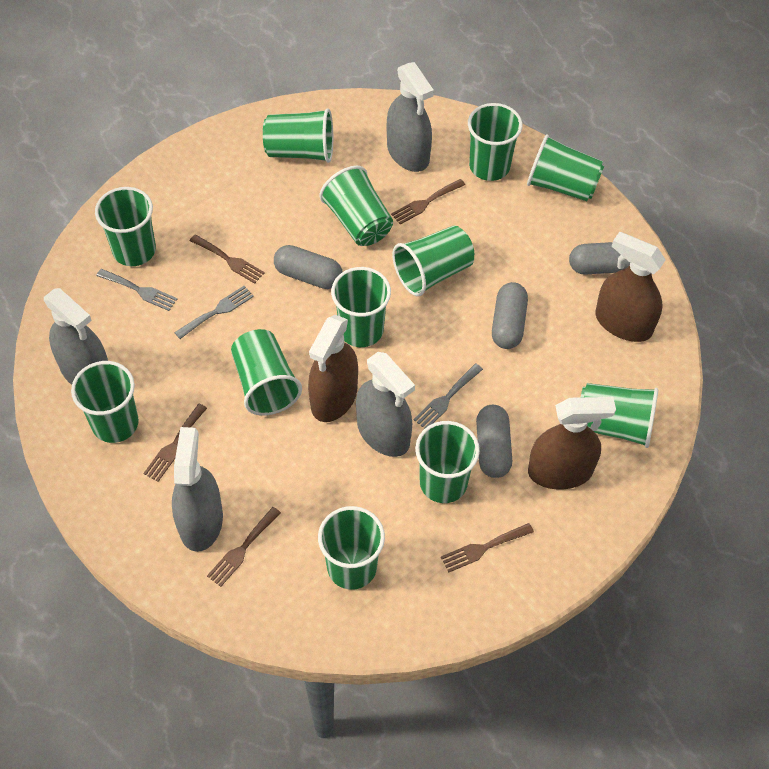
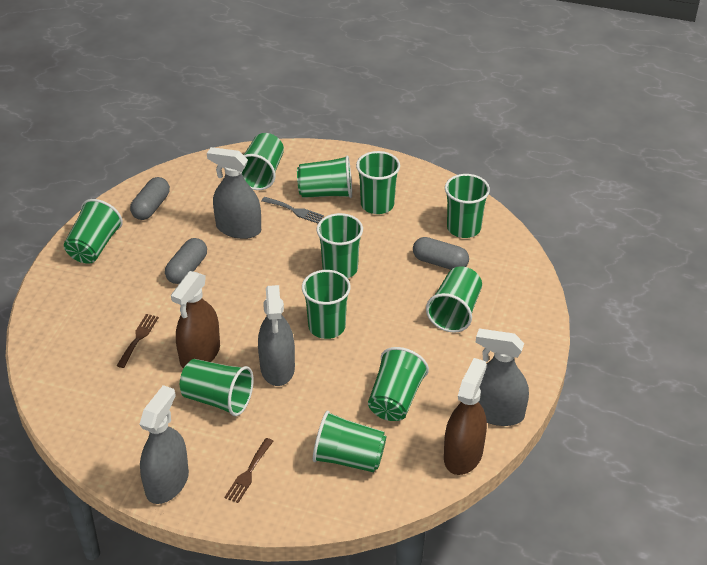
brown fork: 5 -> 2
brown spray bottle: 3 -> 2
green cup: 12 -> 11
grey capsule: 4 -> 3
grey fork: 3 -> 1

